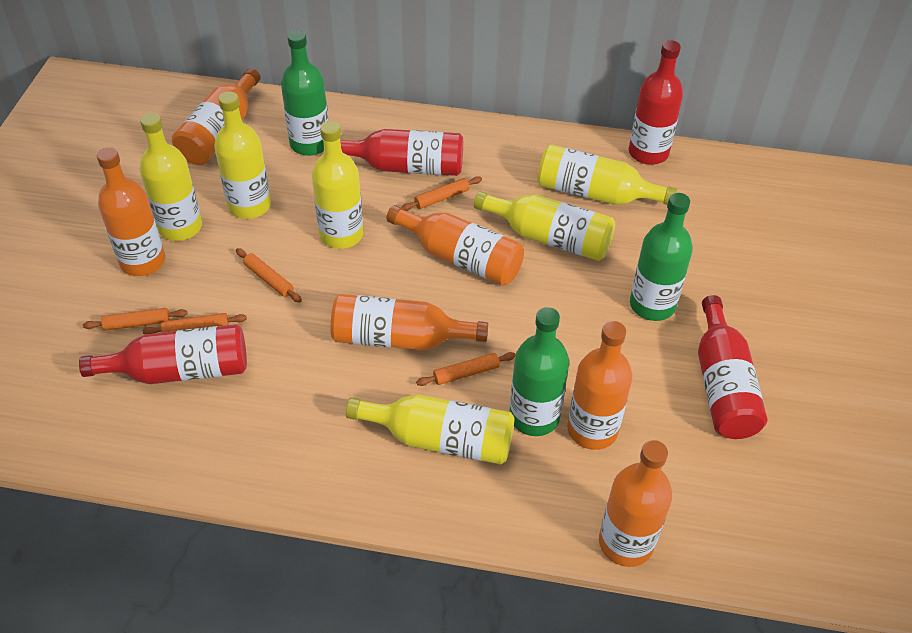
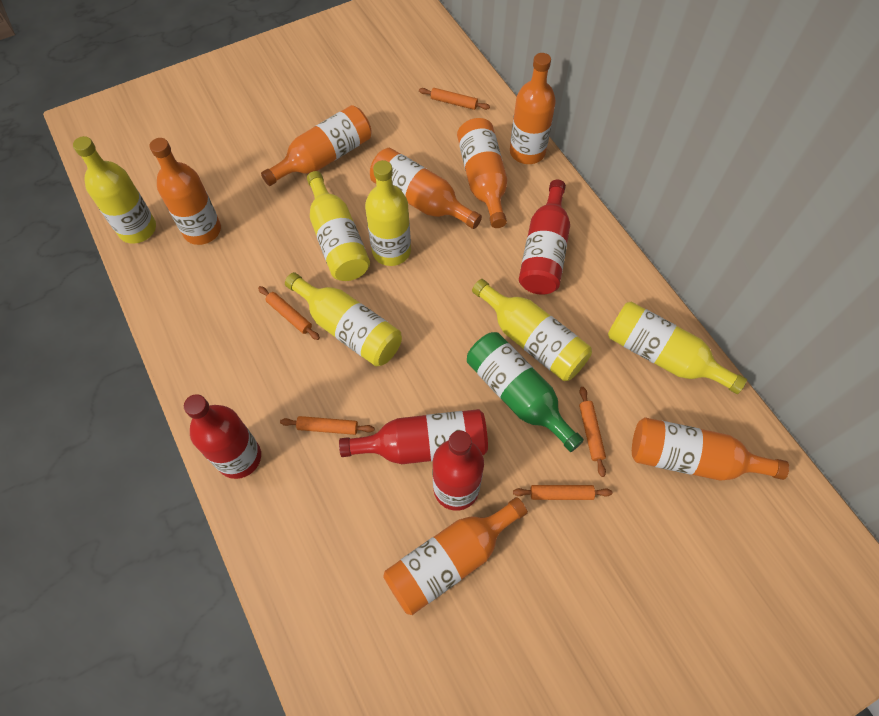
green bottle: 3 -> 1
orange bottle: 6 -> 7

